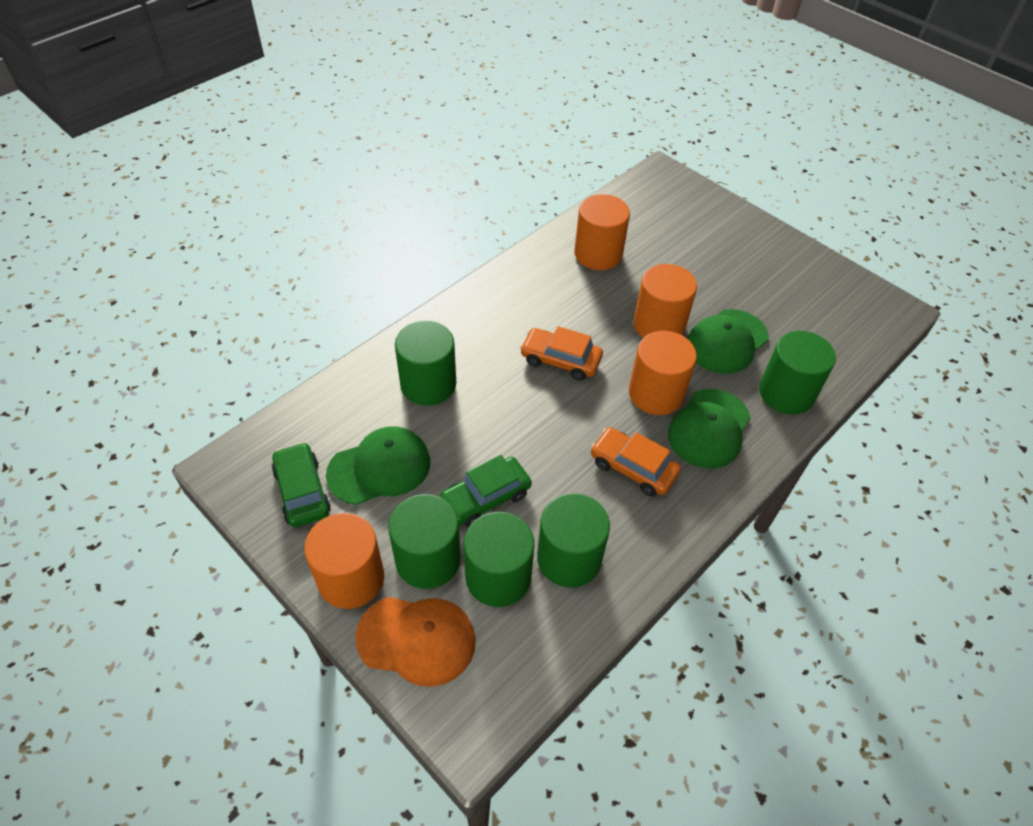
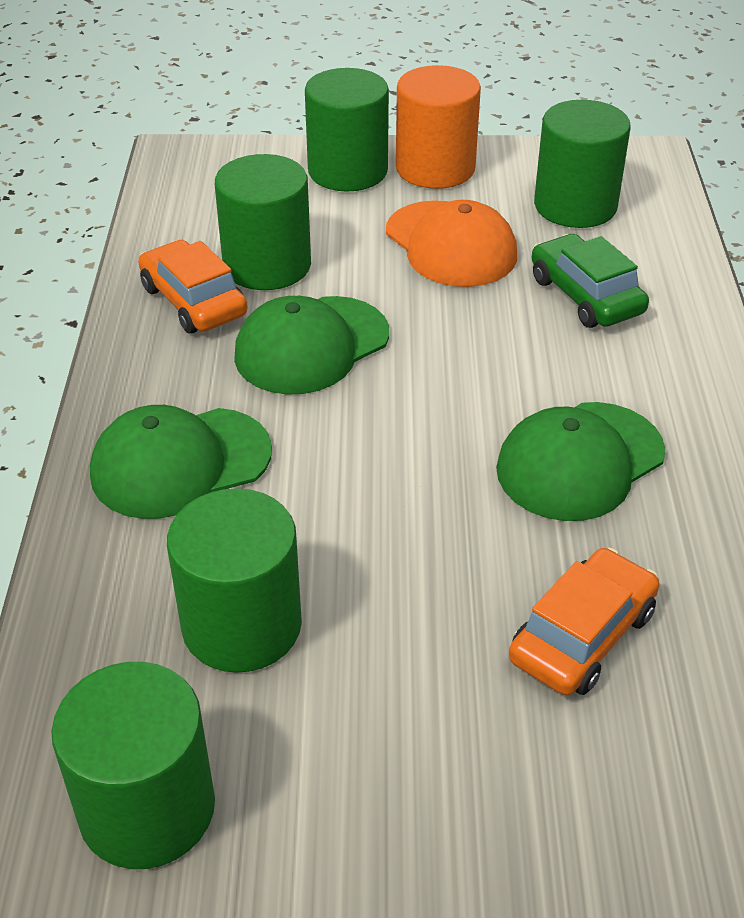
green car: 2 -> 1
orange cylinder: 4 -> 1

